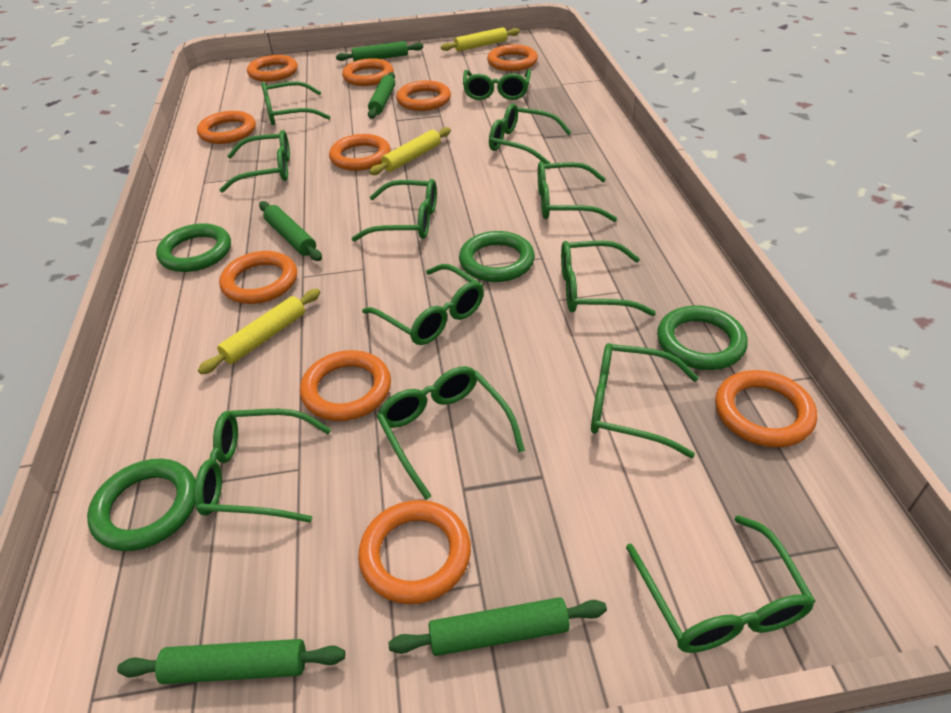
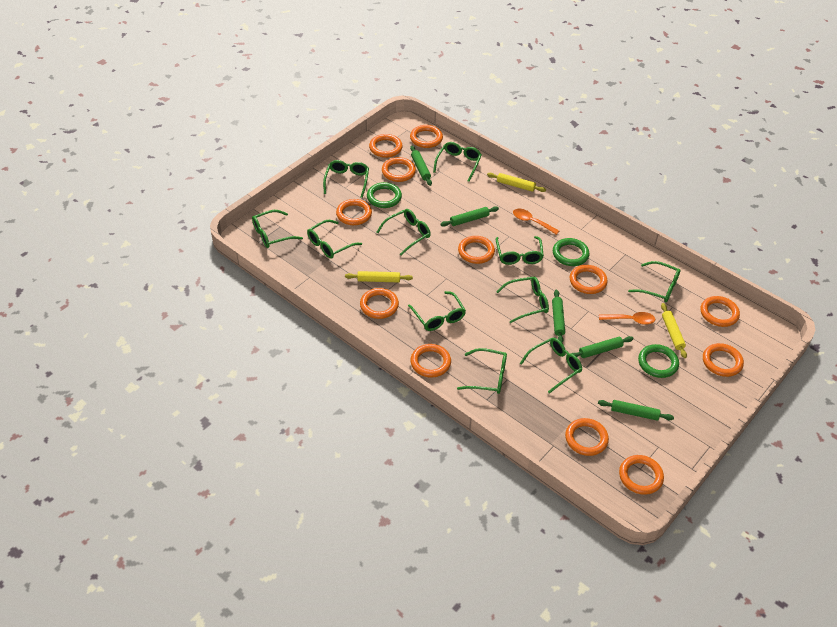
green glasses: 12 -> 11
green ring: 4 -> 3
orange ring: 10 -> 12
orange spoon: 0 -> 2

